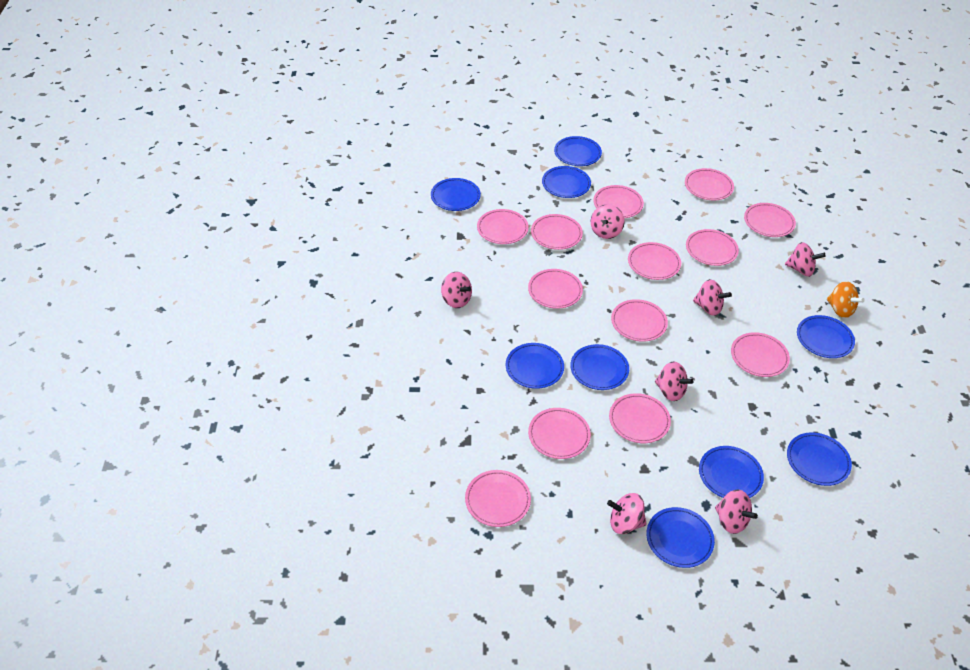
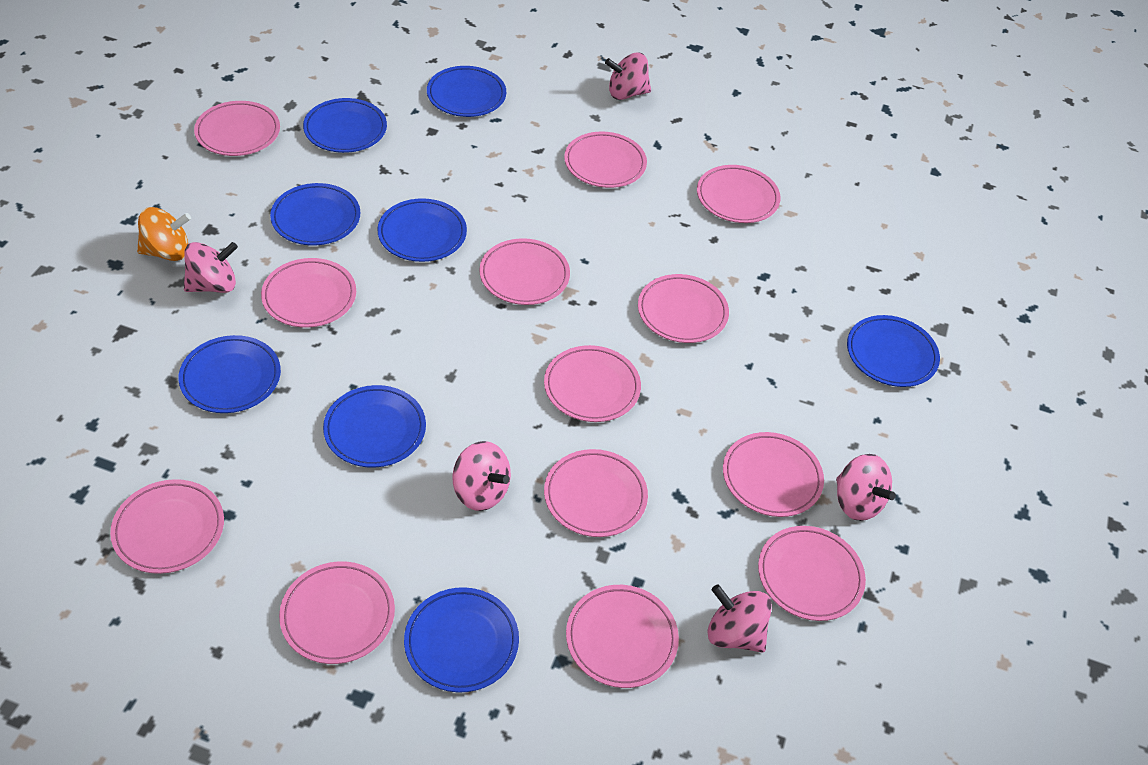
blue plate: 9 -> 8
pink spinning top: 7 -> 5

